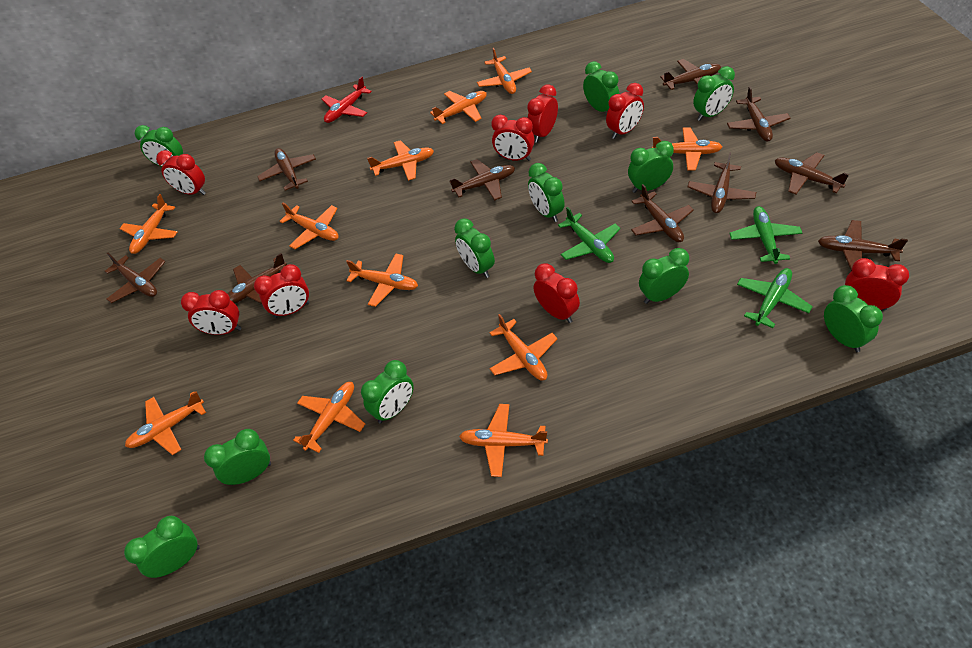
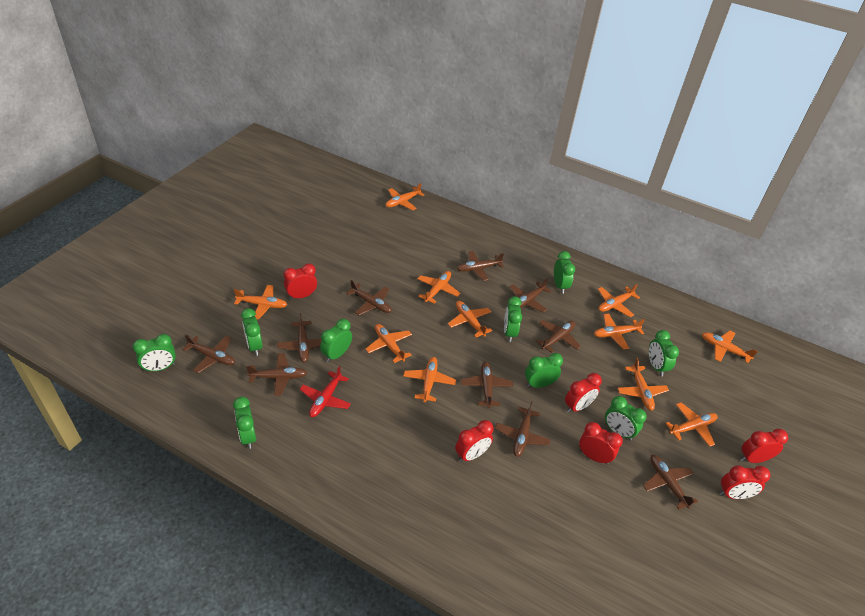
green clock: 11 -> 9
green plane: 3 -> 0
red clock: 8 -> 6

